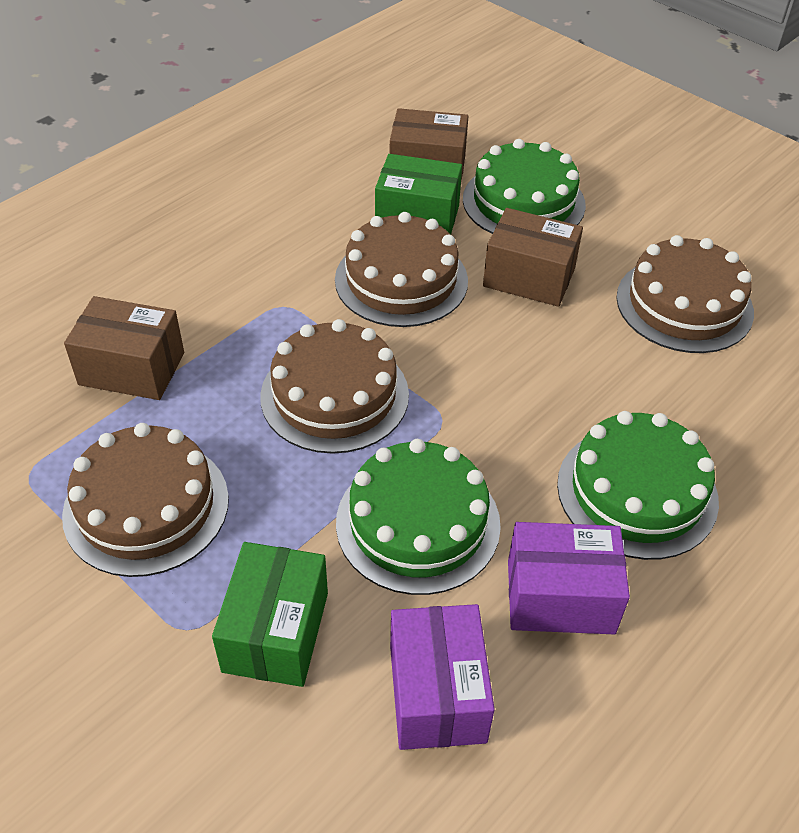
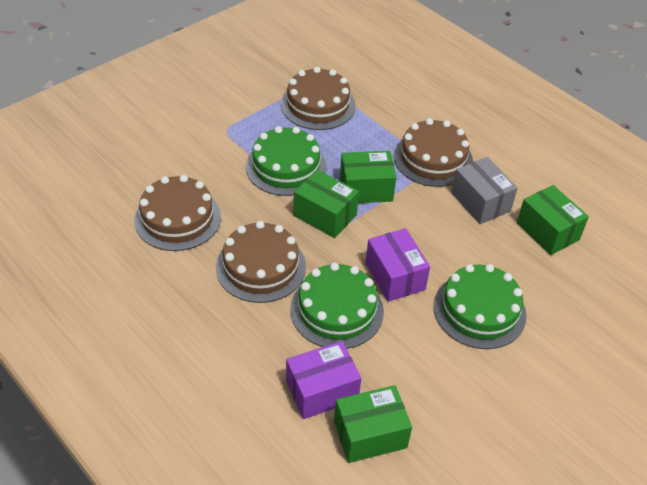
brown box: 3 -> 0
green box: 2 -> 4
grey box: 0 -> 1

